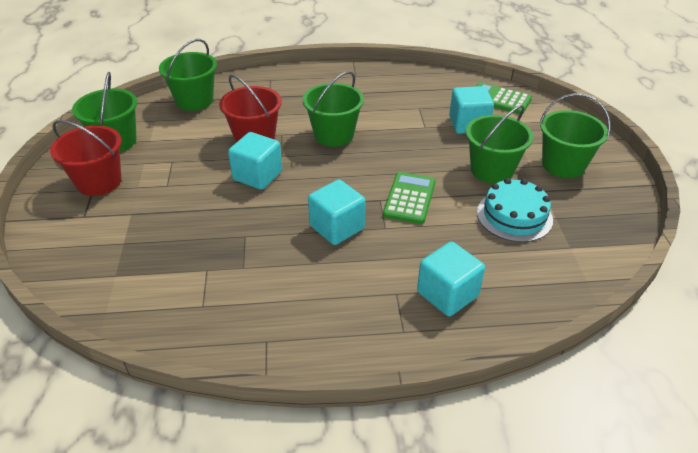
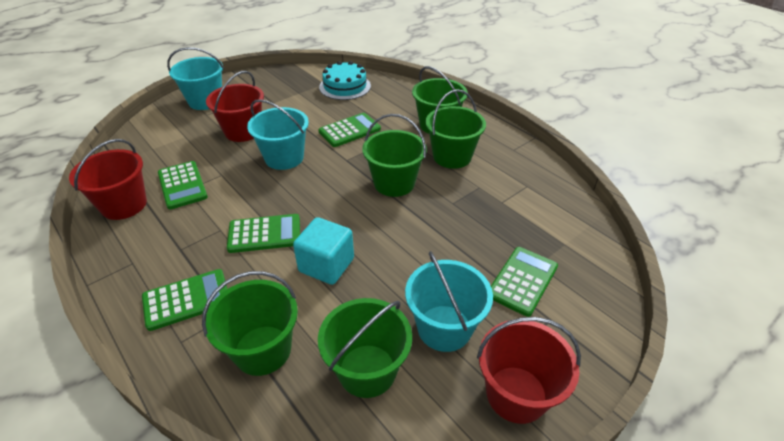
green calculator: 2 -> 5
red bucket: 2 -> 3
turquoise bucket: 0 -> 3
turquoise cube: 4 -> 1

